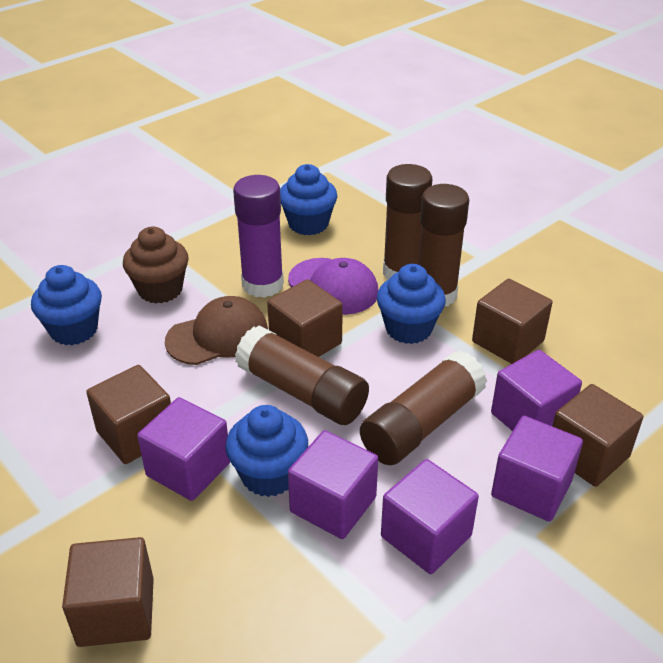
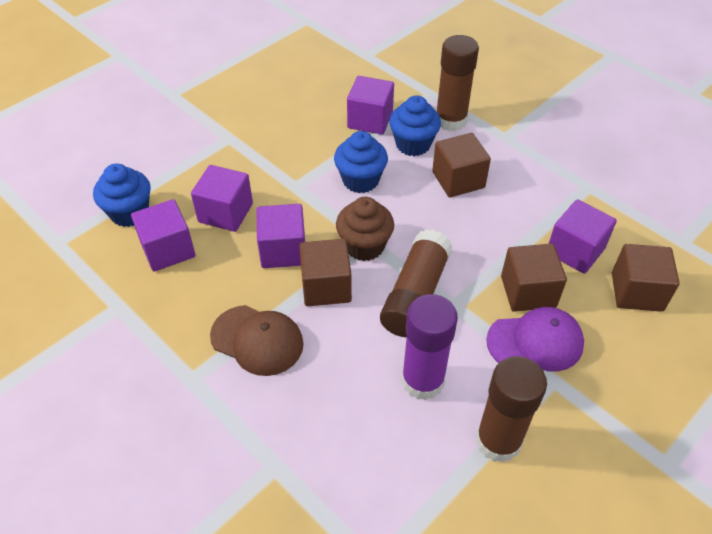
blue cupcake: 4 -> 3
brown cube: 5 -> 4
brown glue stick: 4 -> 3

